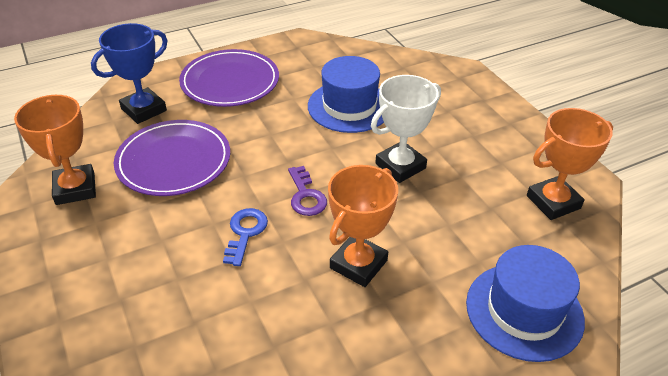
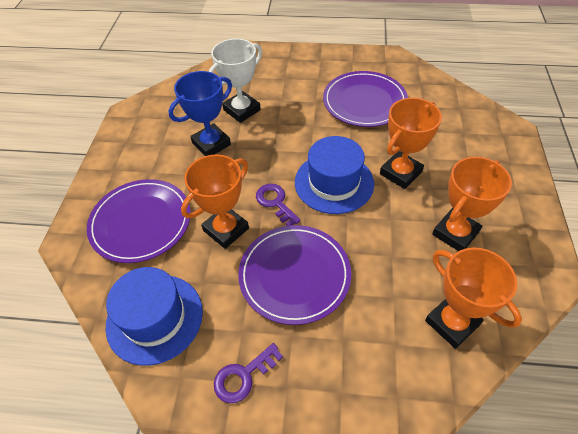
blue key: 1 -> 0
orange trophy: 3 -> 4
purple key: 1 -> 2
purple plate: 2 -> 3

